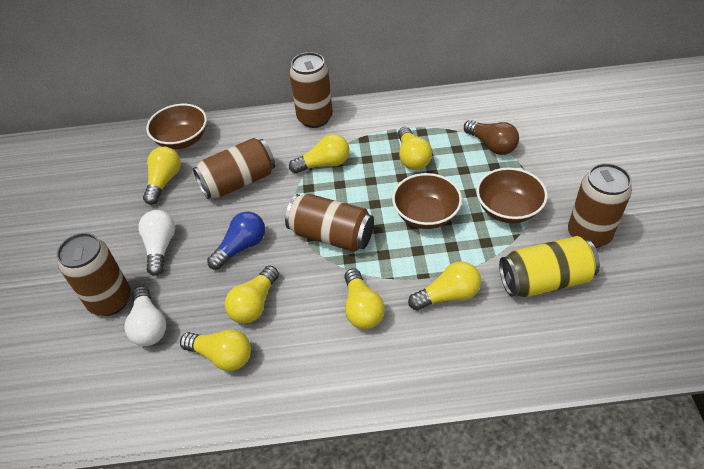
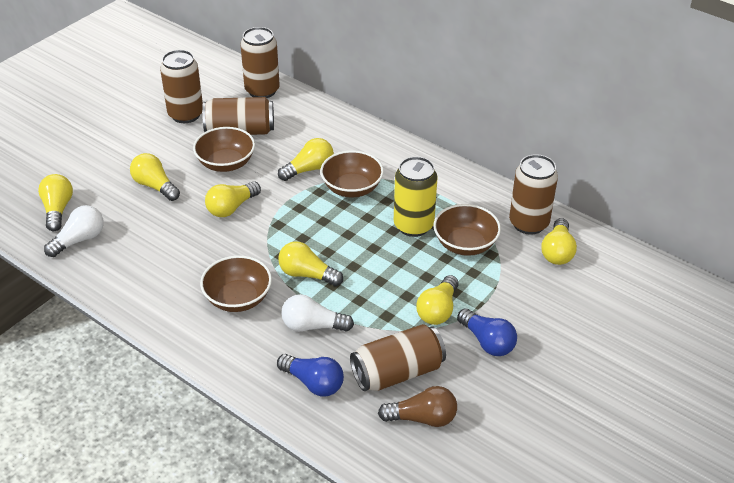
blue light bulb: 1 -> 2
brown bowl: 3 -> 4

